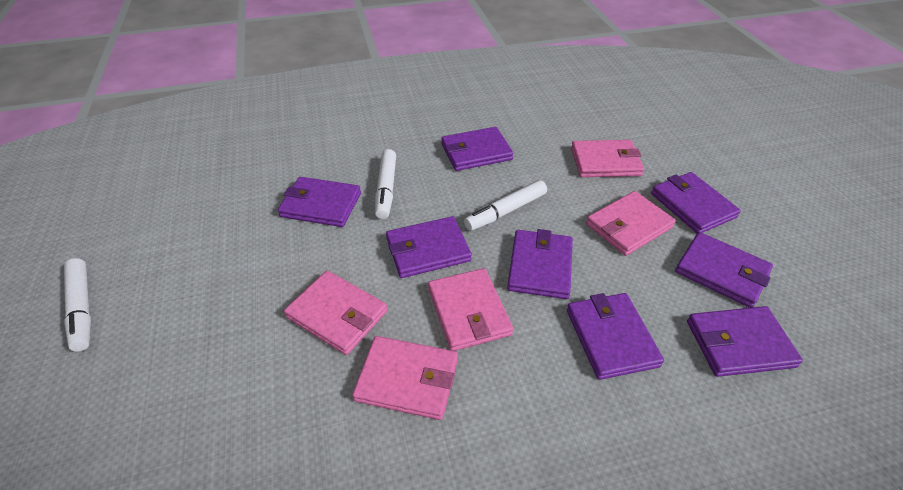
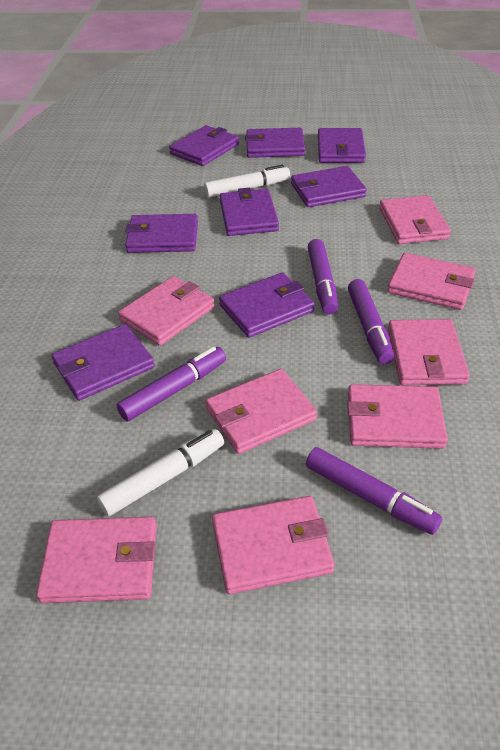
pink wallet: 5 -> 8
purple marker: 0 -> 4
white marker: 3 -> 2

